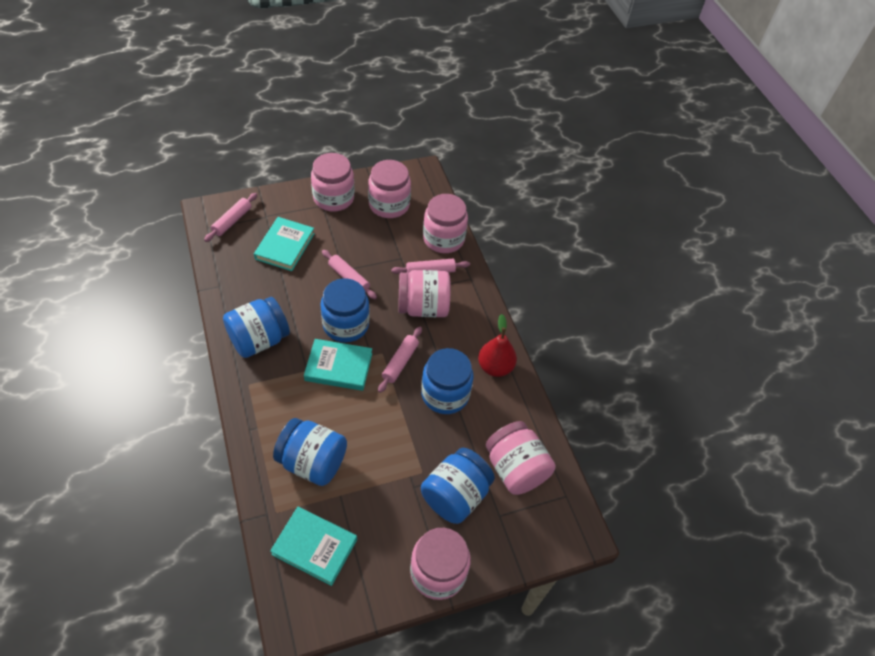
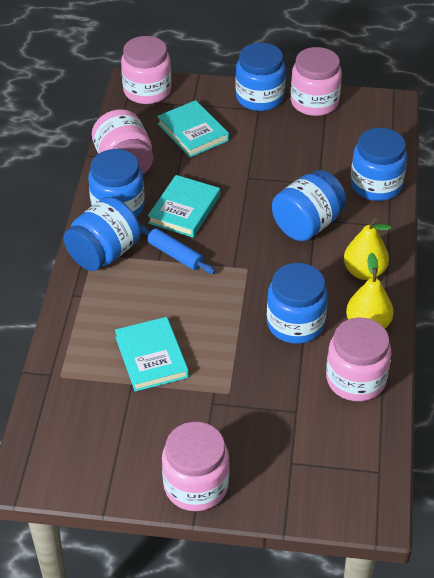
blue jar: 5 -> 6
blue rolling pin: 0 -> 1
pink jar: 6 -> 5
pink rolling pin: 4 -> 0
red pear: 1 -> 0
yellow pear: 0 -> 2

